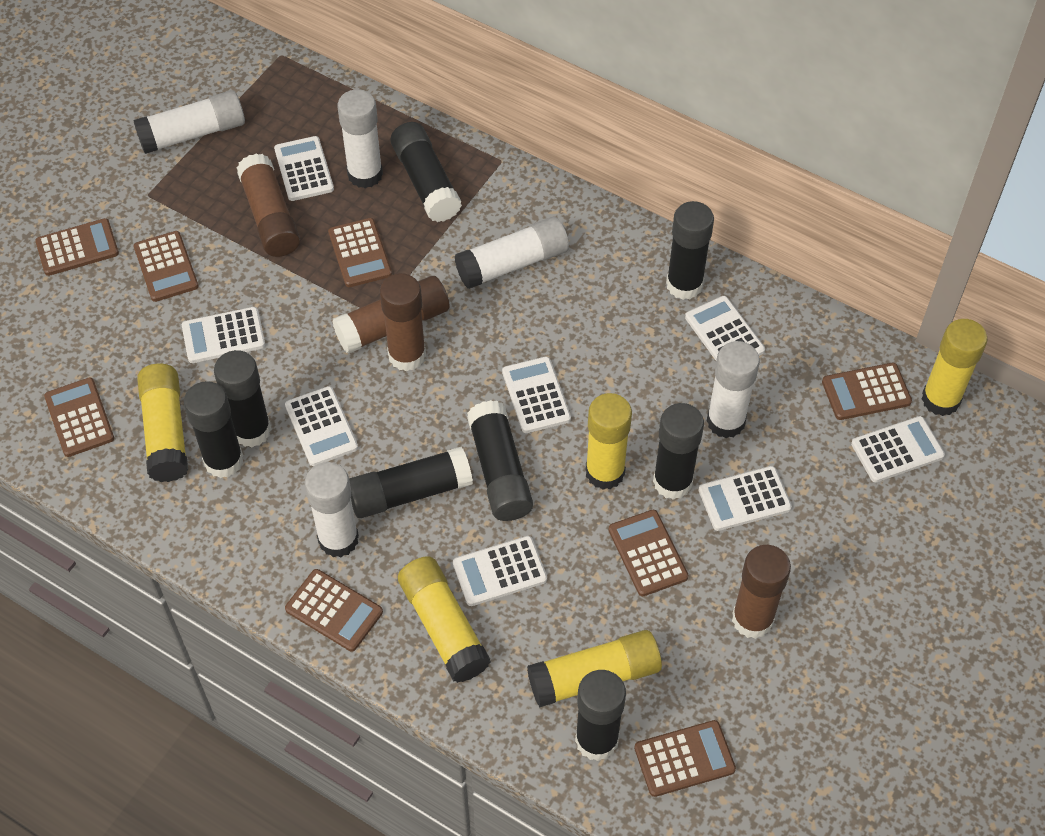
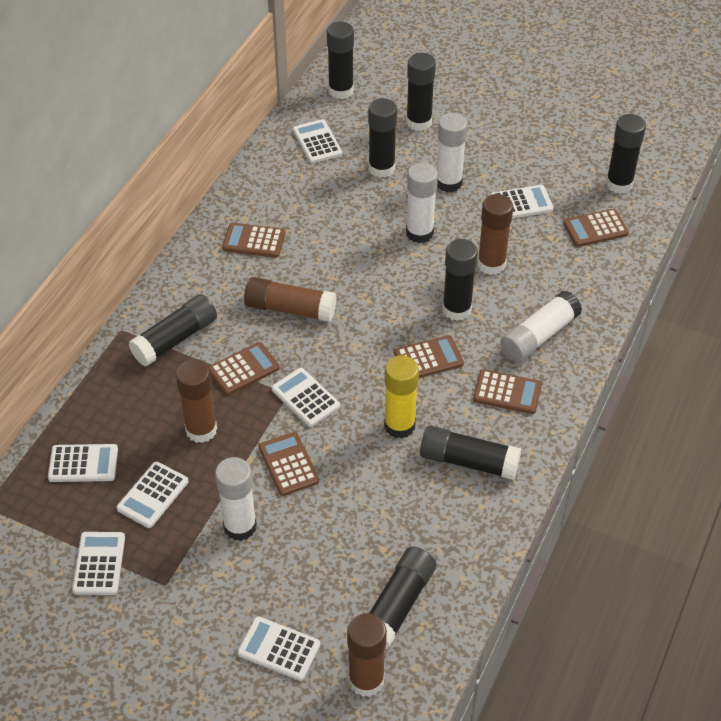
brown calculator: 8 -> 6
white calculator: 8 -> 7
white glue stick: 5 -> 4
yellow glue stick: 5 -> 1

